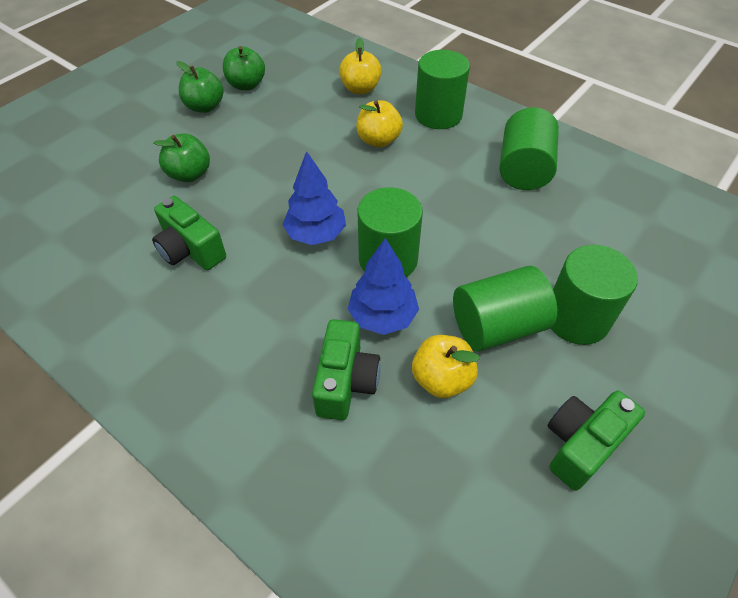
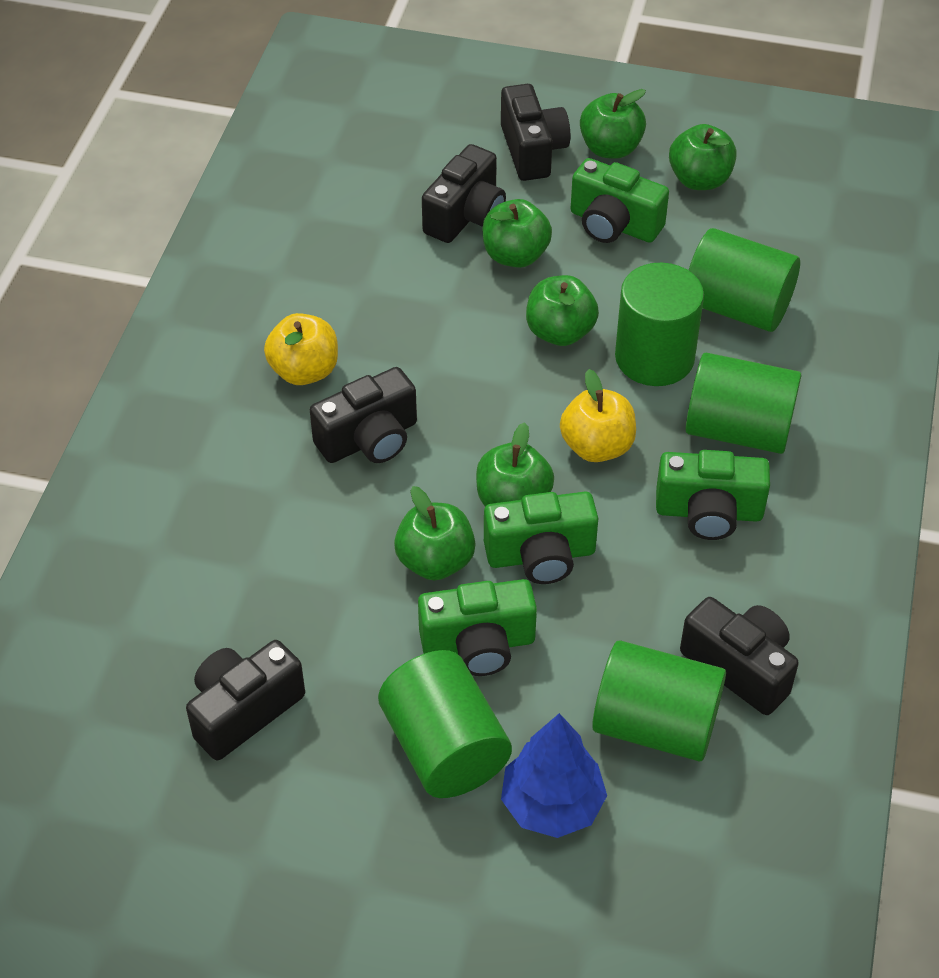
black camera: 0 -> 5
blue tree: 2 -> 1
green apple: 3 -> 6
green camera: 3 -> 4
yellow apple: 3 -> 2

